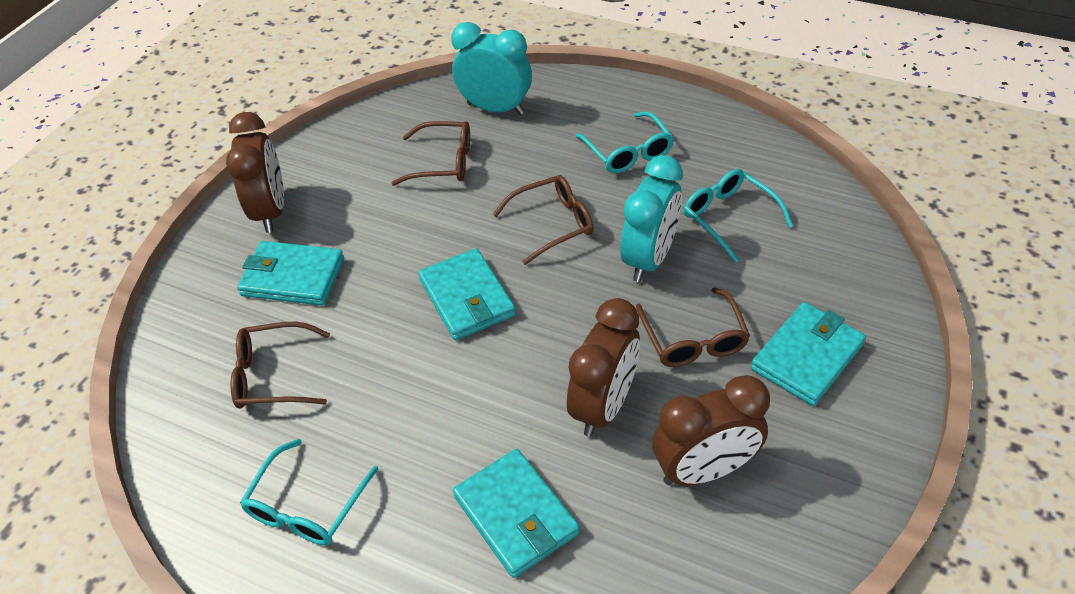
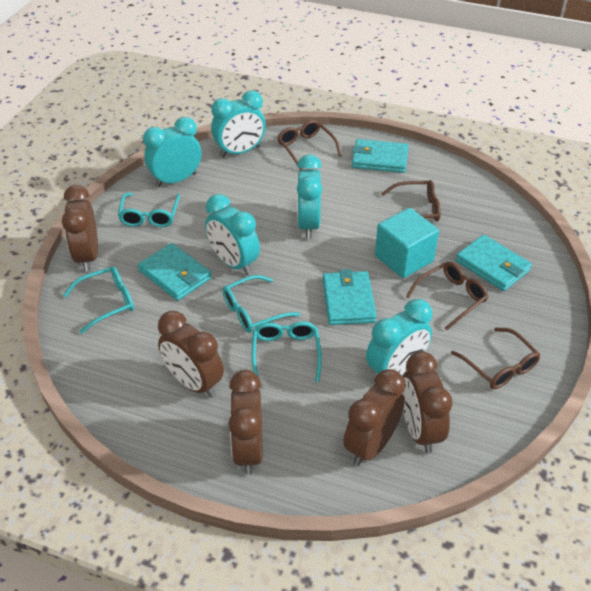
brown clock: 3 -> 5
turquoise clock: 2 -> 5
turquoise cube: 0 -> 1
turquoise glasses: 3 -> 4

